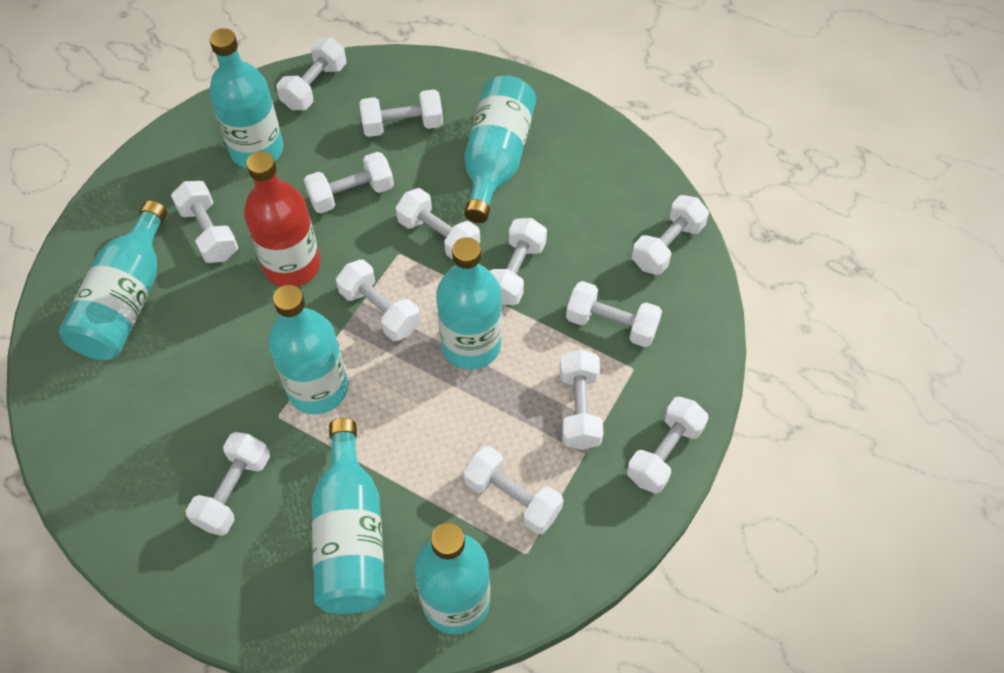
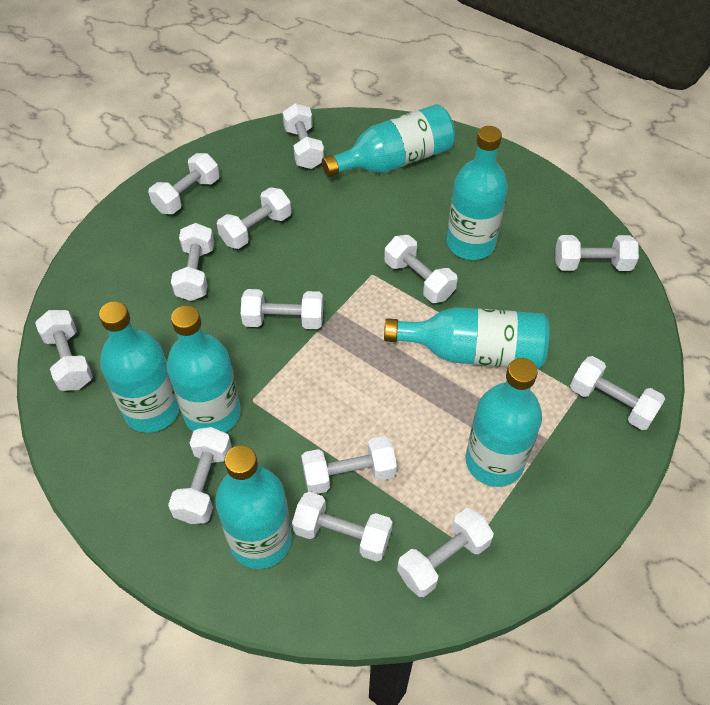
red bottle: 1 -> 0

